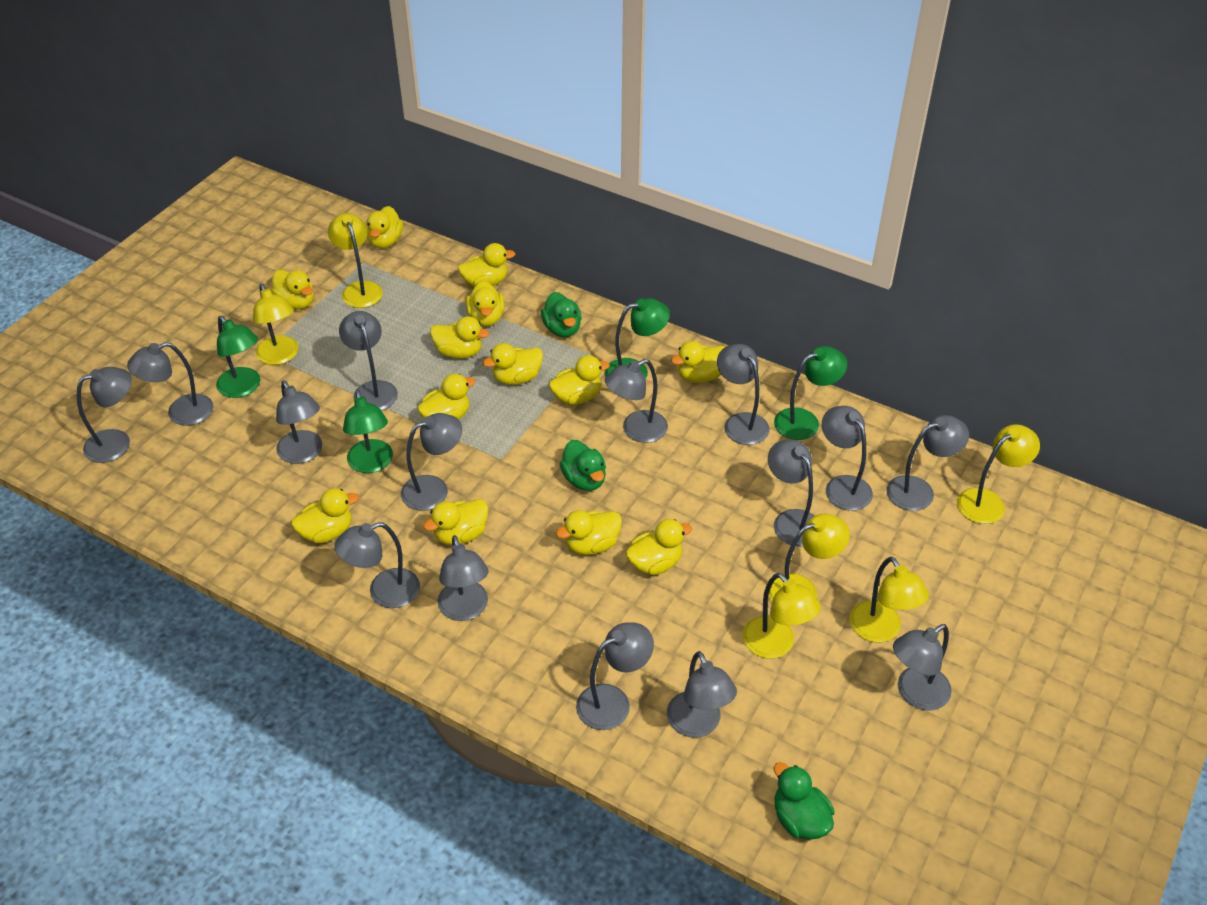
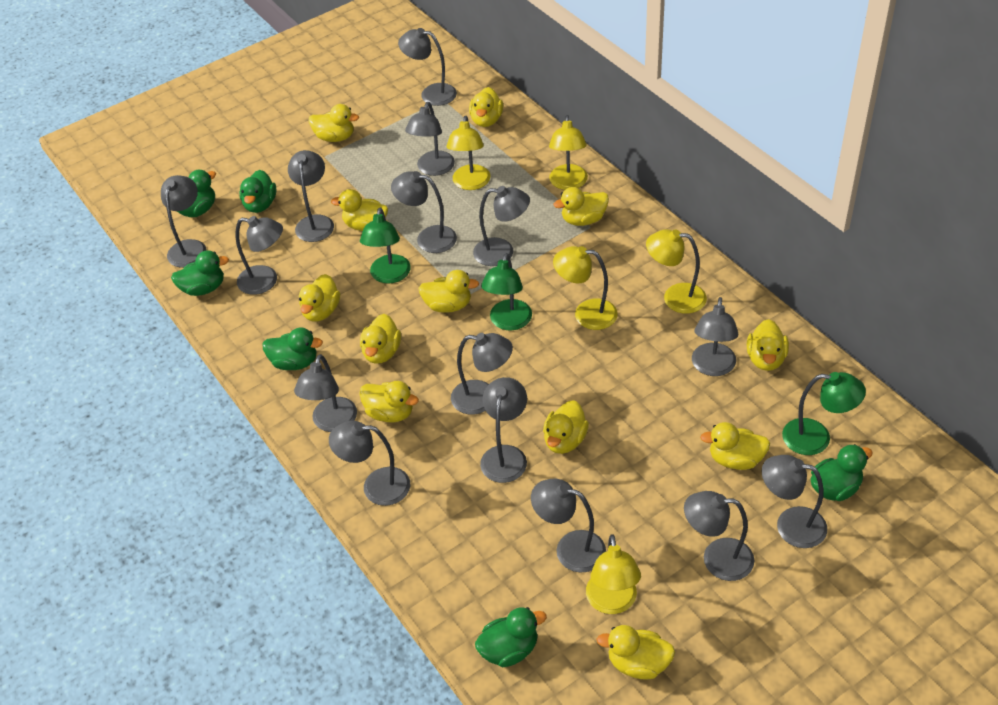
green duck: 3 -> 6
green lamp: 4 -> 3
yellow duck: 13 -> 12
yellow lamp: 6 -> 5

